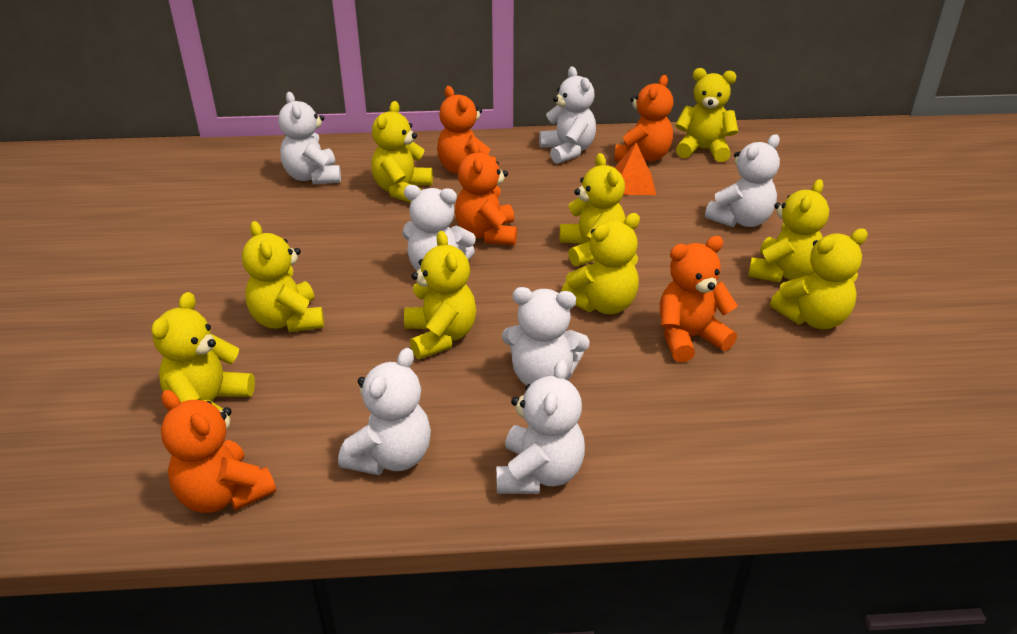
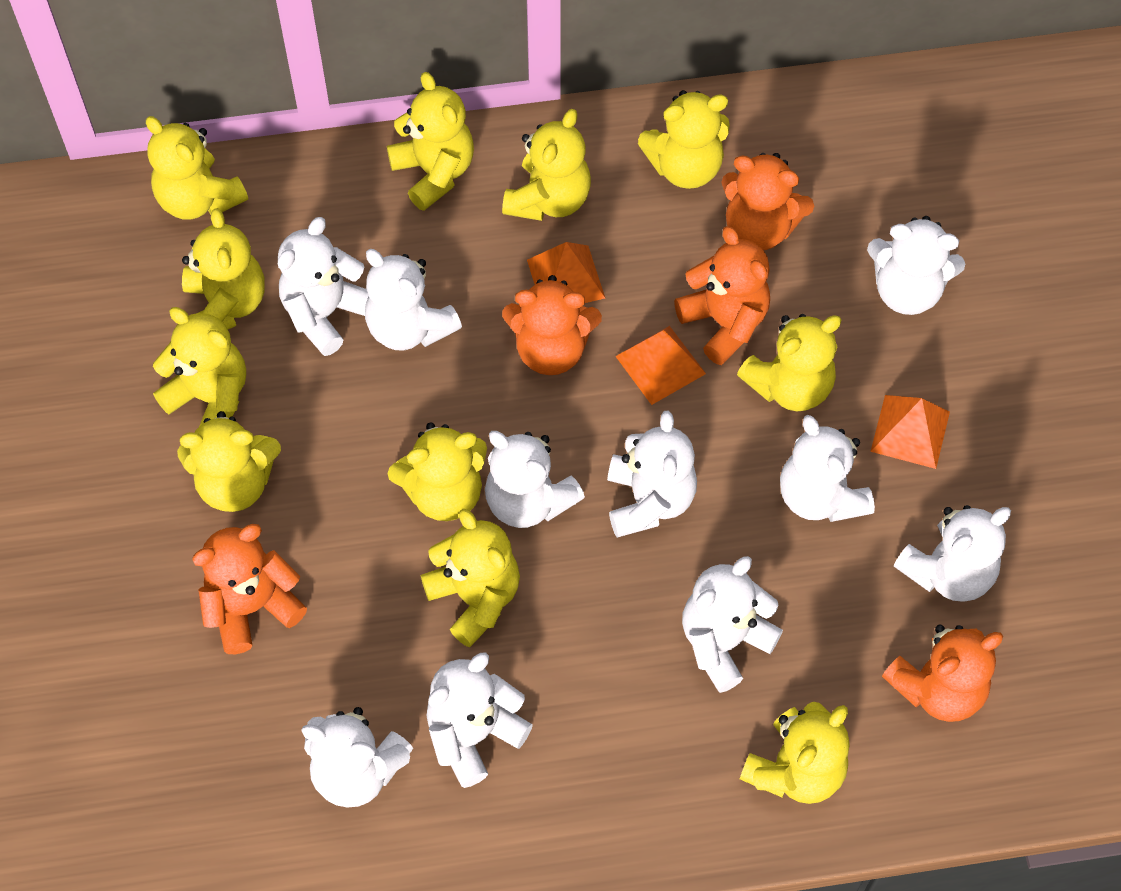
orange pyramid: 1 -> 3
white teddy bear: 7 -> 10
yellow teddy bear: 9 -> 11

